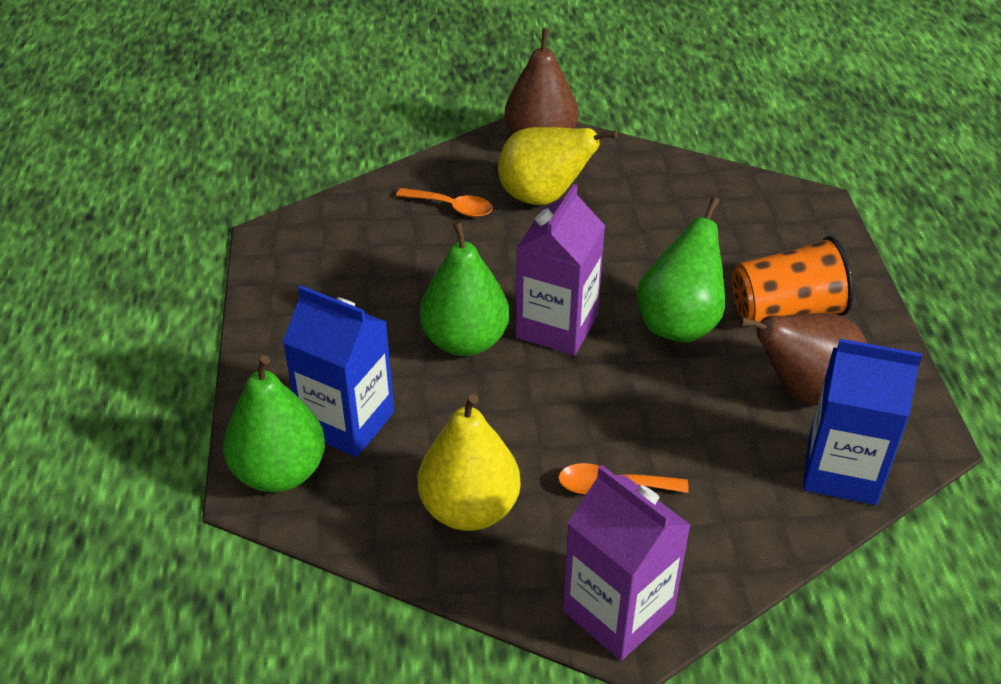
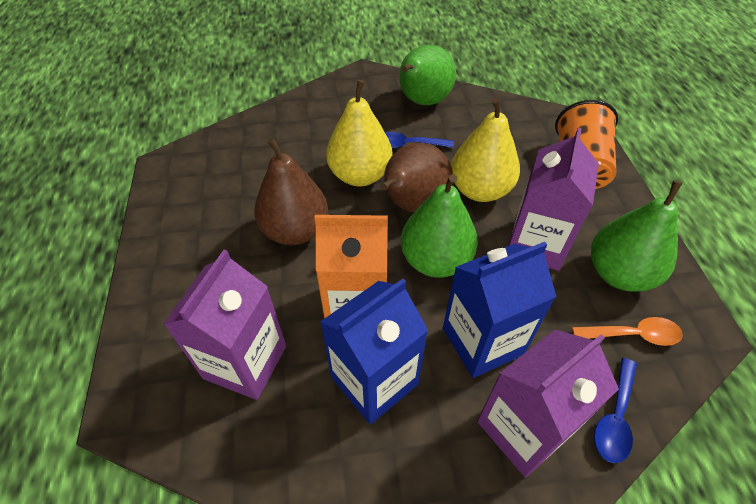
blue spoon: 0 -> 2
orange carton: 0 -> 1
orange spoon: 2 -> 1
purple carton: 2 -> 3

